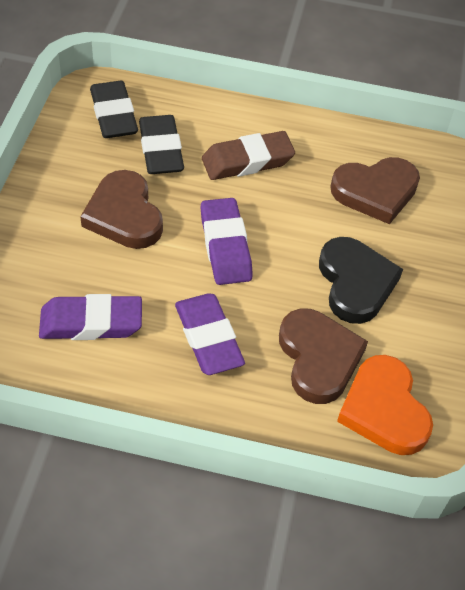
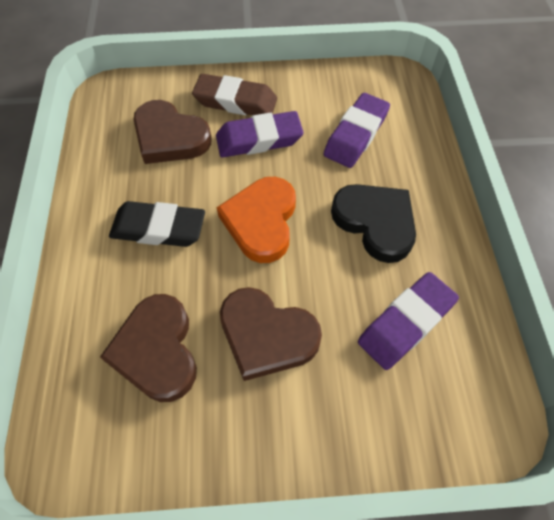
black eraser: 2 -> 1

